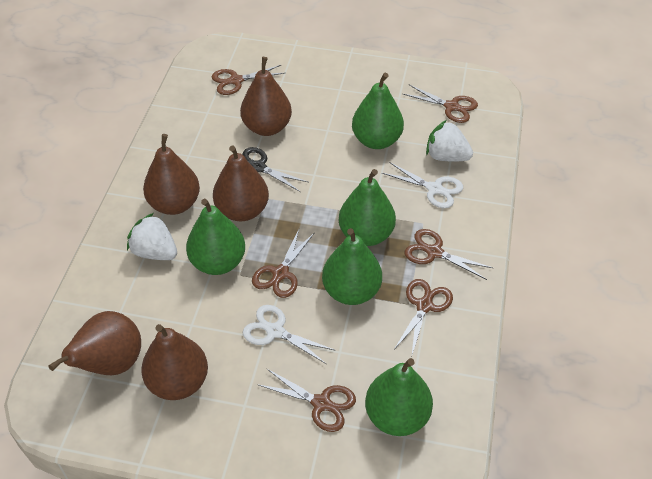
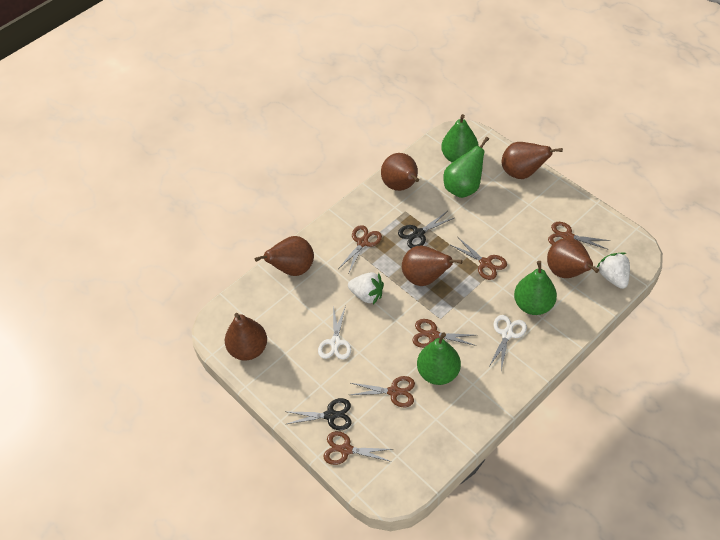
black scissors: 1 -> 2
brown pear: 5 -> 6
green pear: 5 -> 4

